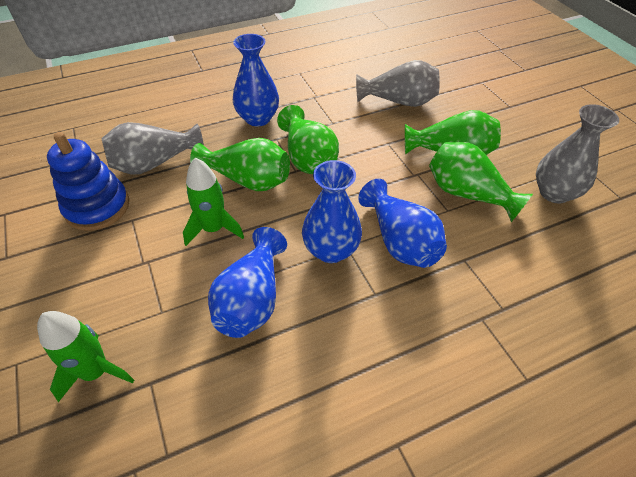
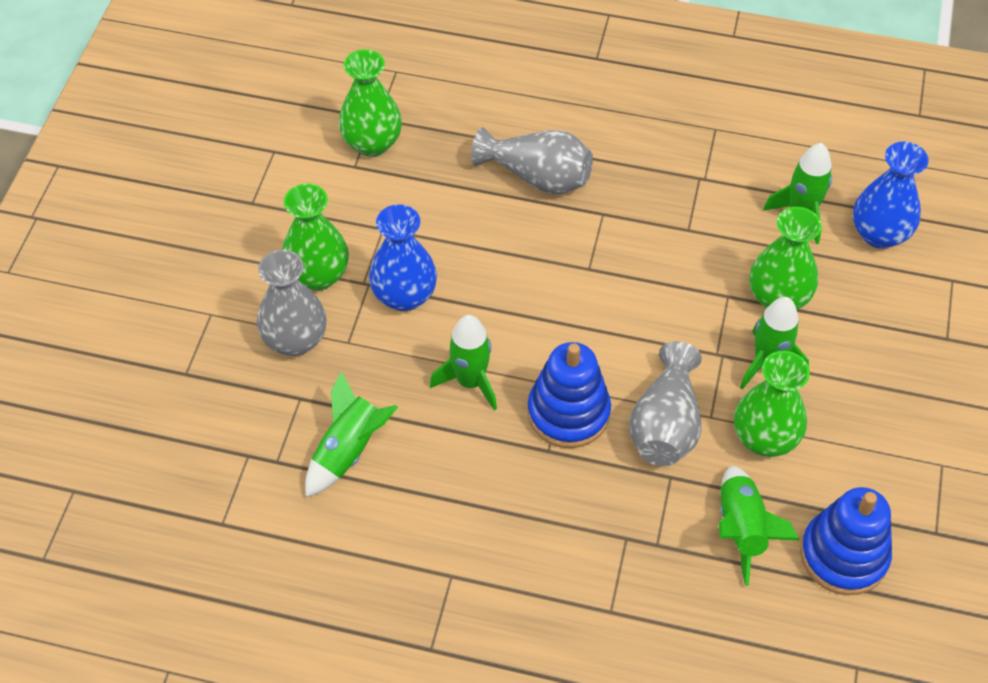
blue stacking toy: 1 -> 2
blue vase: 4 -> 2
green rocket: 2 -> 5

